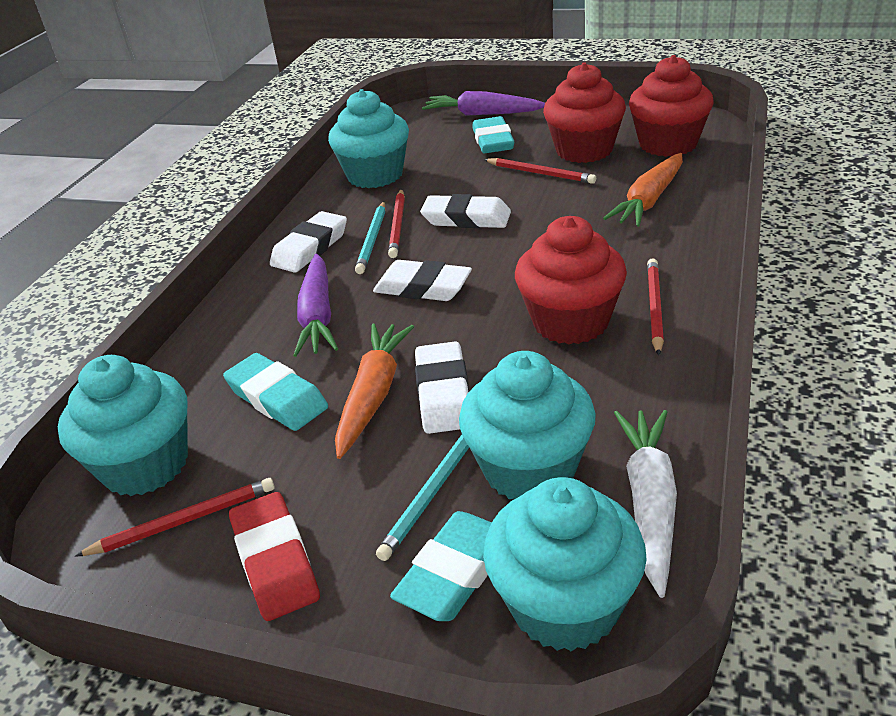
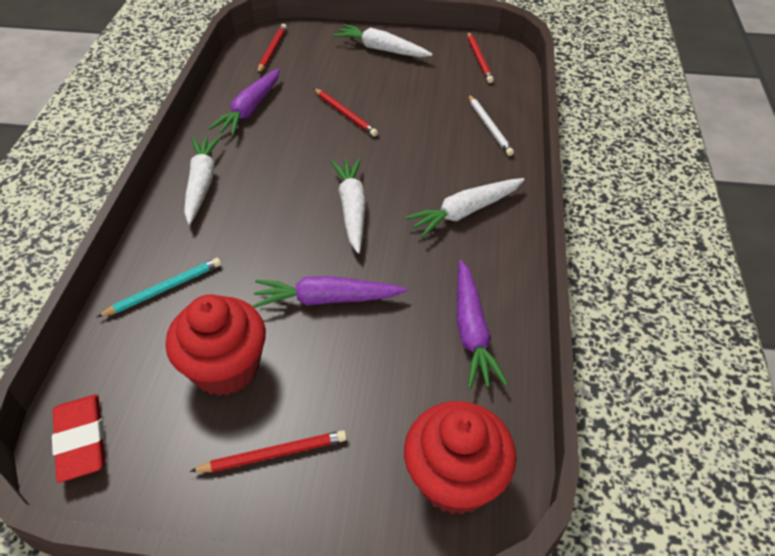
orange carrot: 2 -> 0
purple carrot: 2 -> 3
red cupcake: 3 -> 2
turquoise cupcake: 4 -> 0
turquoise eraser: 3 -> 0
turquoise pencil: 2 -> 1
white carrot: 1 -> 4
white eraser: 4 -> 0
white pencil: 0 -> 1

